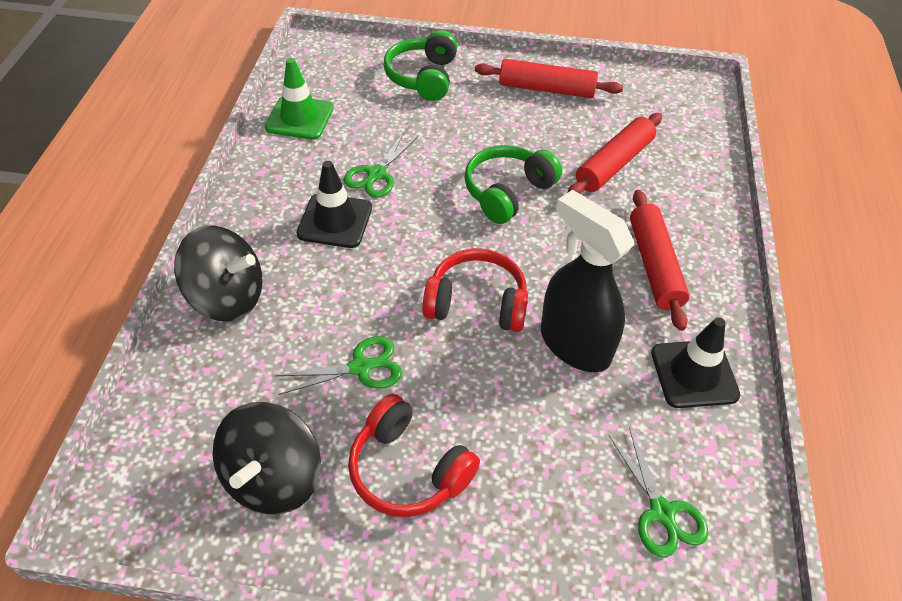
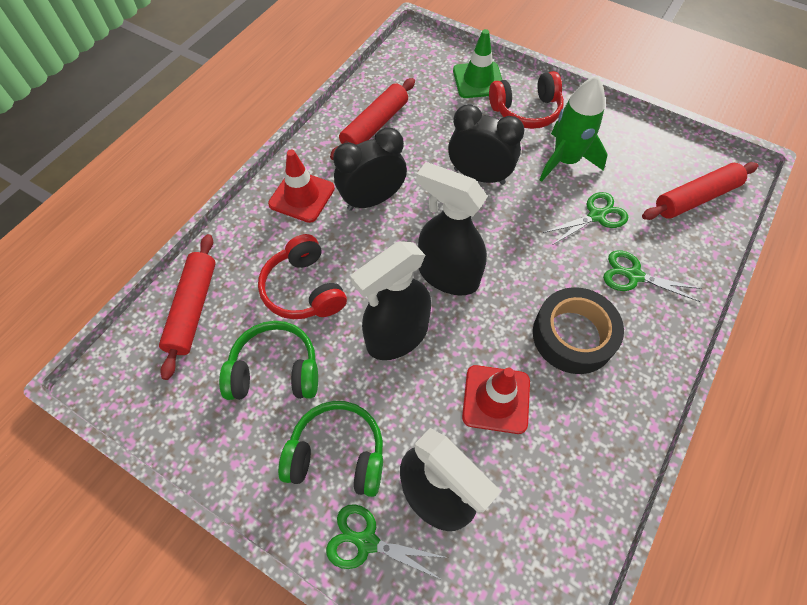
black clock: 0 -> 2
black spinning top: 2 -> 0
black spray bottle: 1 -> 3
black tape: 0 -> 1
black traffic cone: 2 -> 0
green rocket: 0 -> 1
red traffic cone: 0 -> 2

